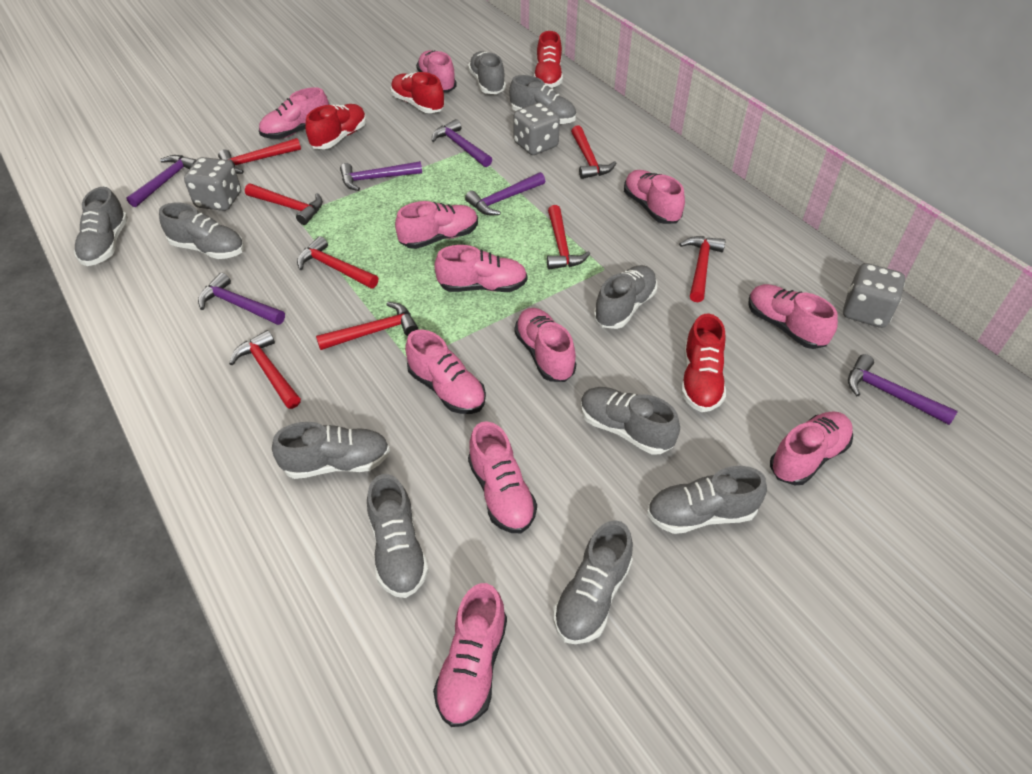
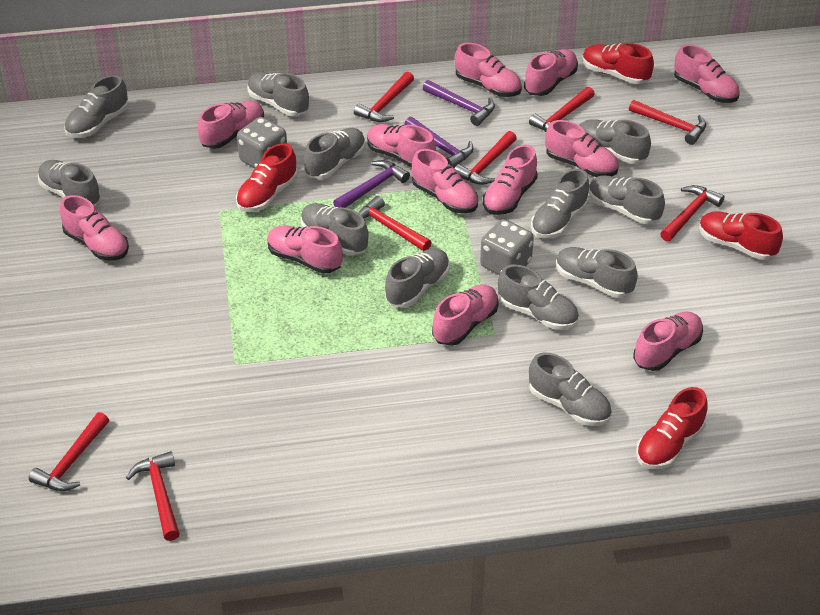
grey dice: 3 -> 2
grey shoe: 10 -> 12
pink shoe: 11 -> 12
purple hammer: 6 -> 3

